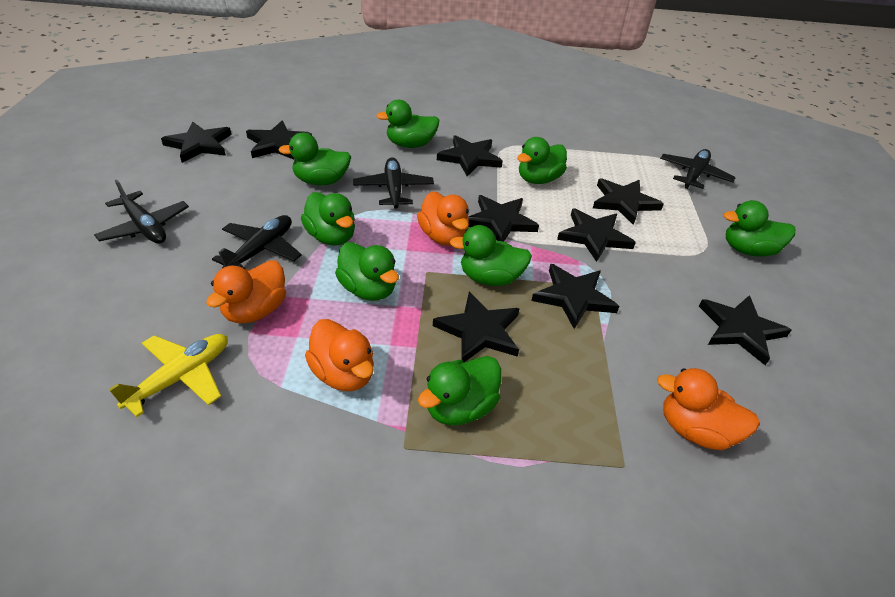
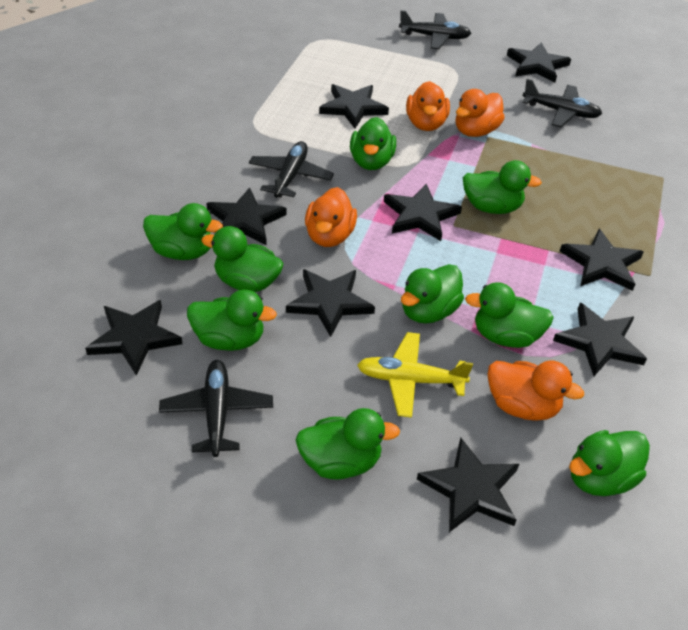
green duck: 8 -> 9

